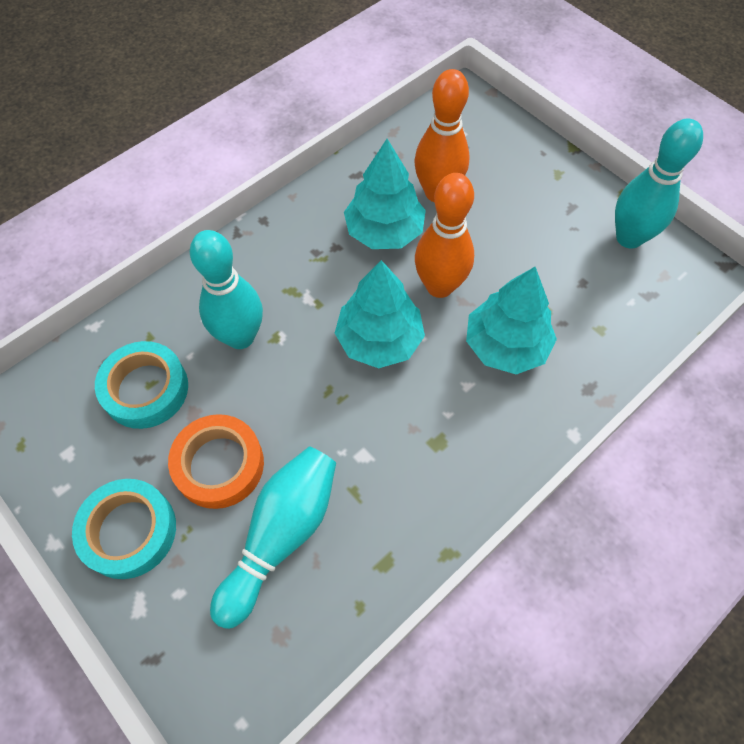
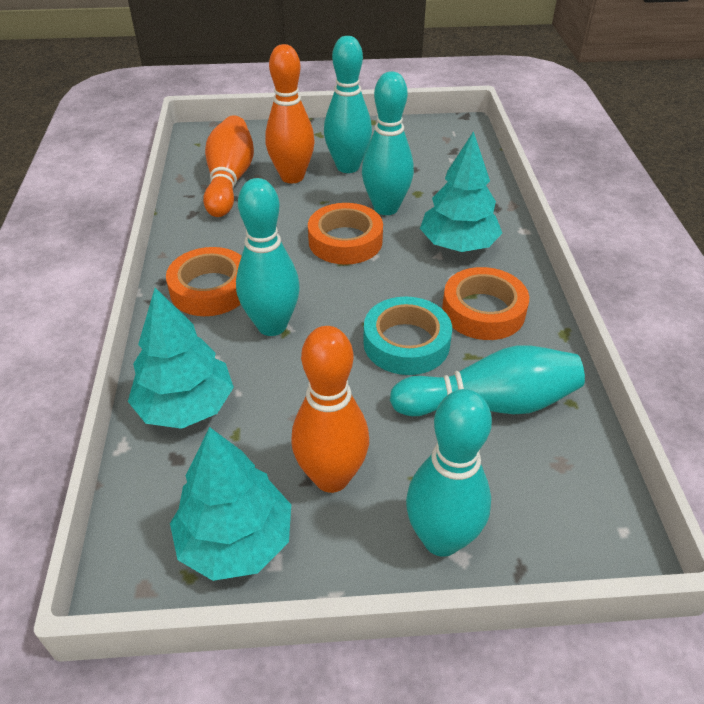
orange bowling pin: 2 -> 3
orange tape: 1 -> 3
turquoise bowling pin: 3 -> 5
turquoise tape: 2 -> 1

